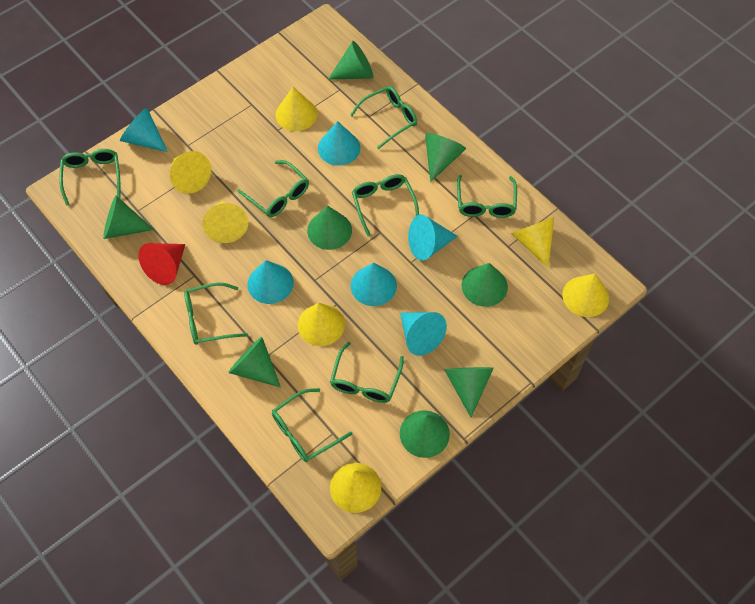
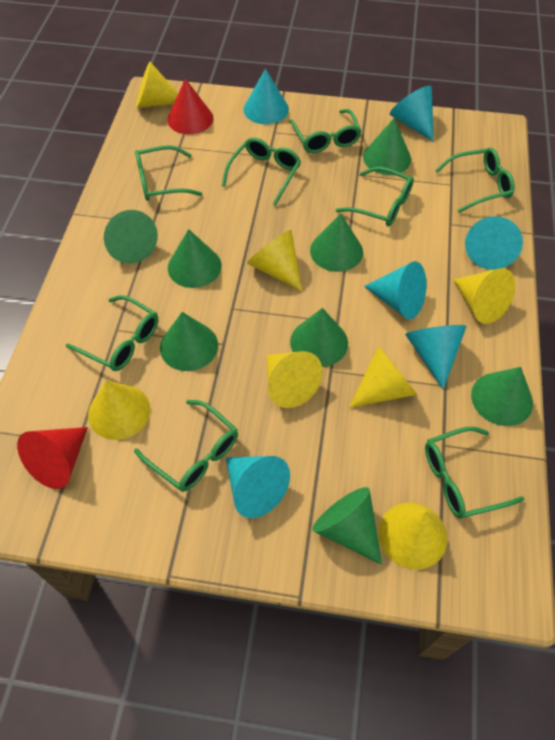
red cone: 1 -> 2

